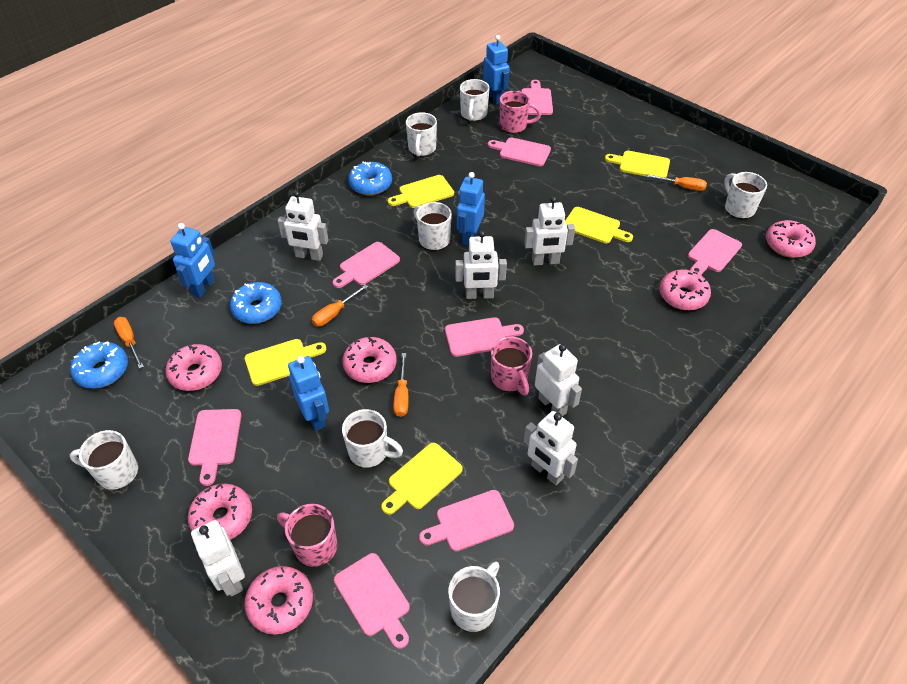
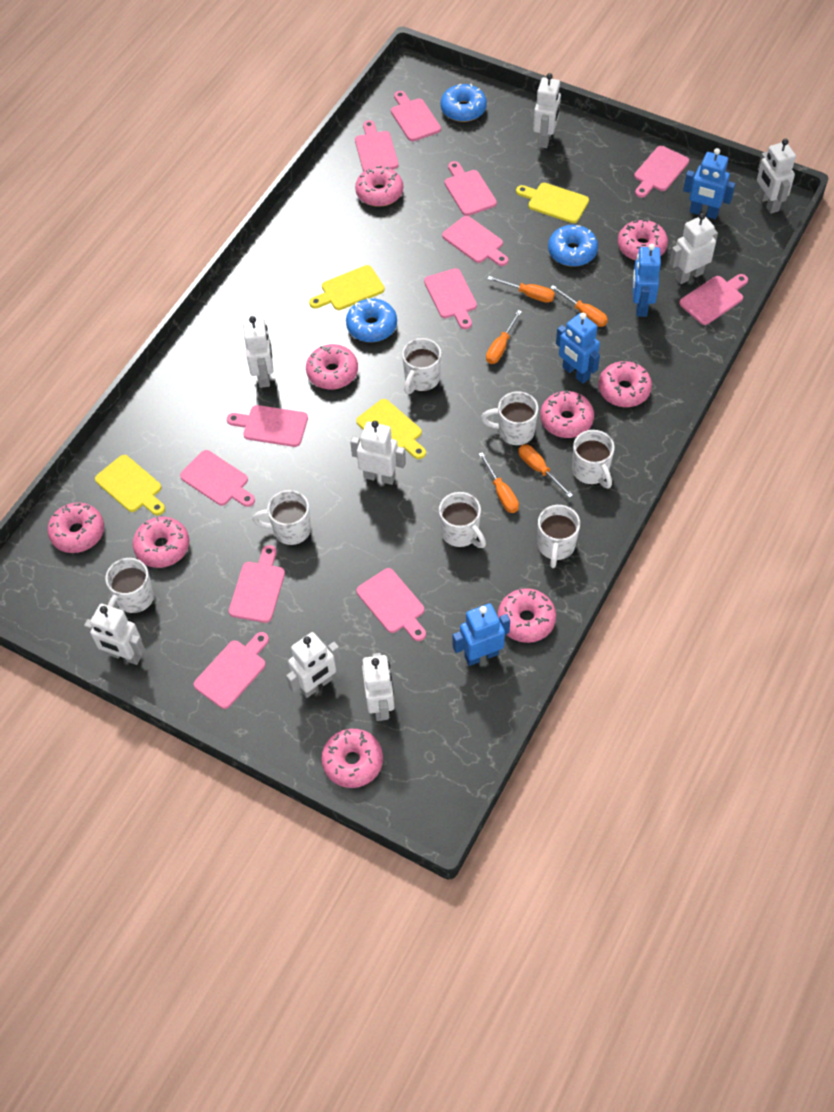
orange screwdriver: 4 -> 5
pink cutting board: 8 -> 12
pink donut: 6 -> 9
pink mug: 3 -> 0
white robot: 6 -> 8
yellow cutting board: 5 -> 4

